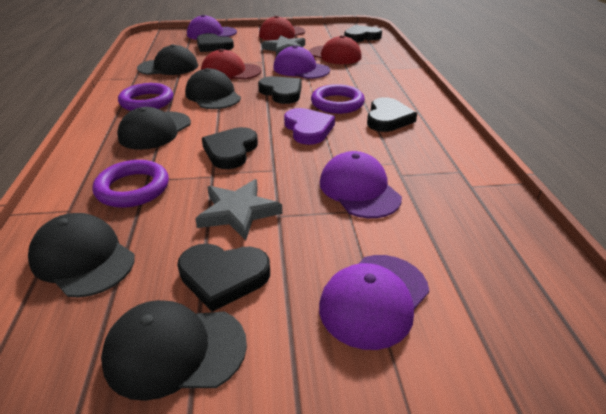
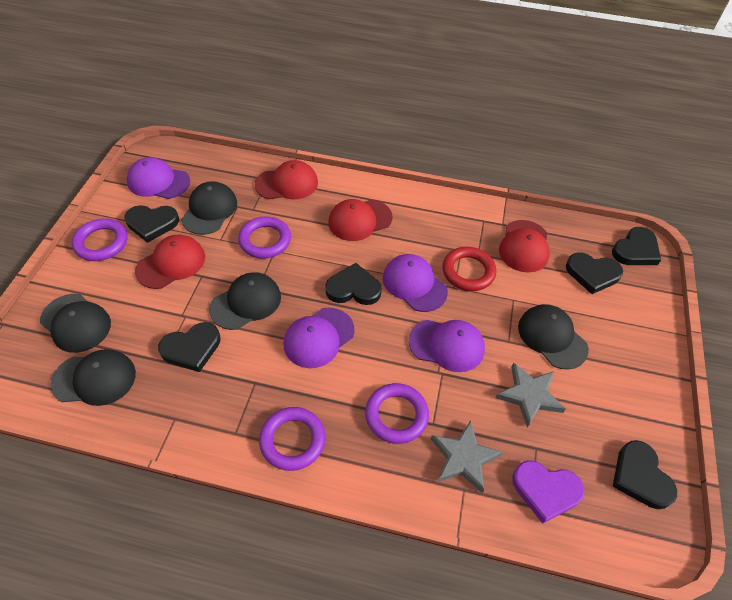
purple ring: 3 -> 4
red cap: 3 -> 4
red ring: 0 -> 1

